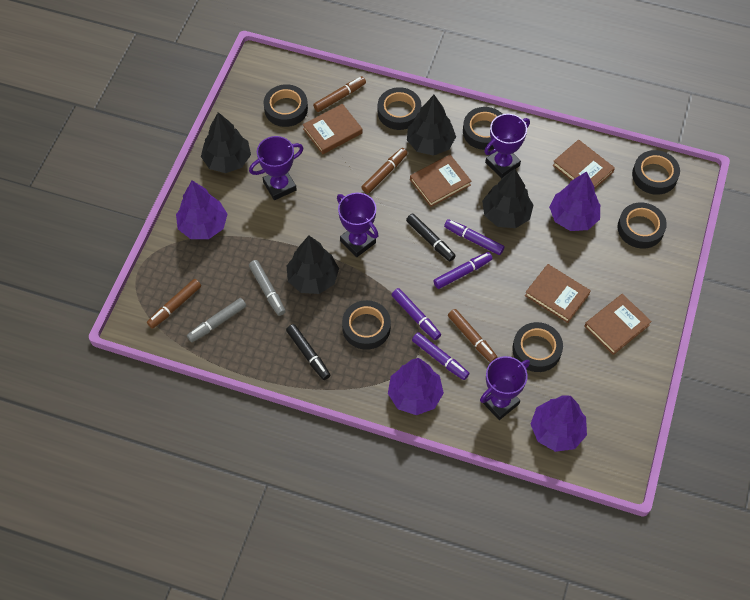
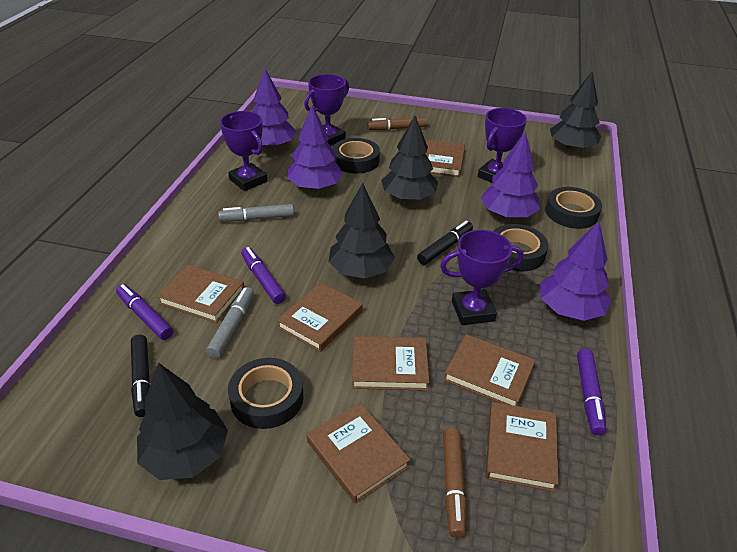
black tape: 7 -> 4
brown book: 5 -> 7
brown marker: 4 -> 2
purple marker: 4 -> 3

